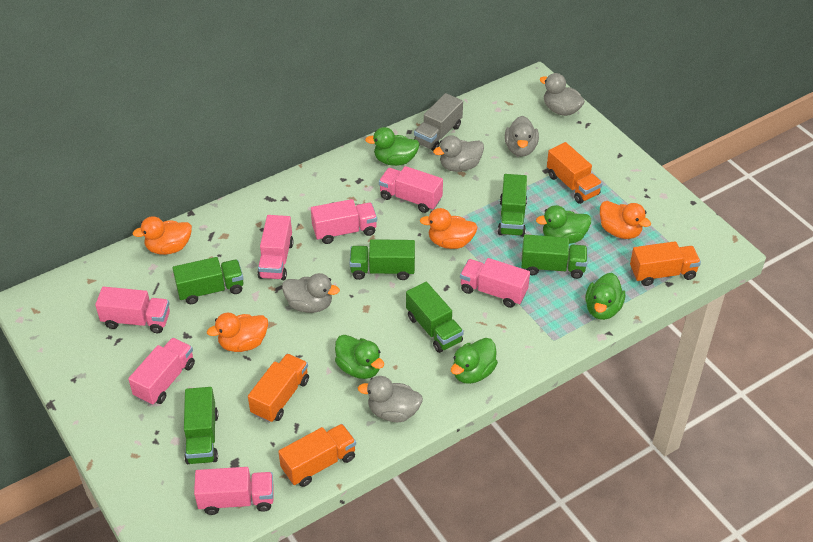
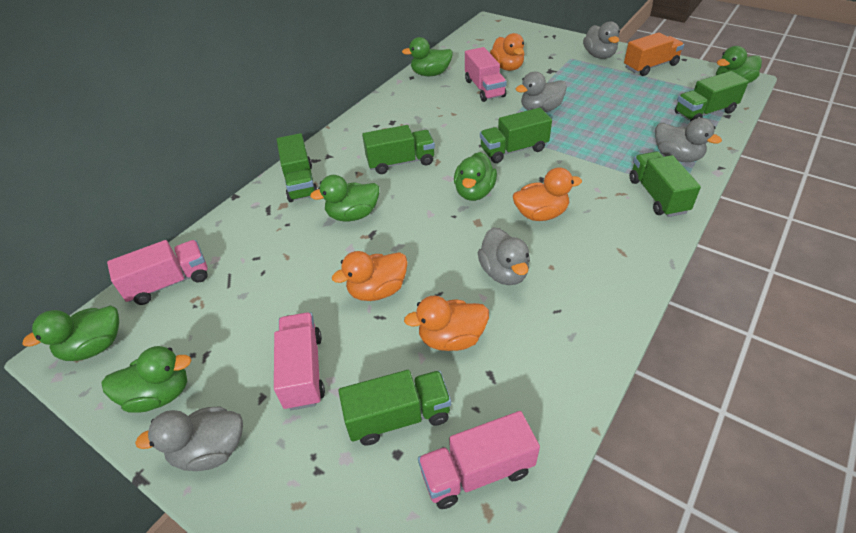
green duck: 5 -> 6
grey truck: 1 -> 0
orange truck: 4 -> 1
pink truck: 7 -> 4

